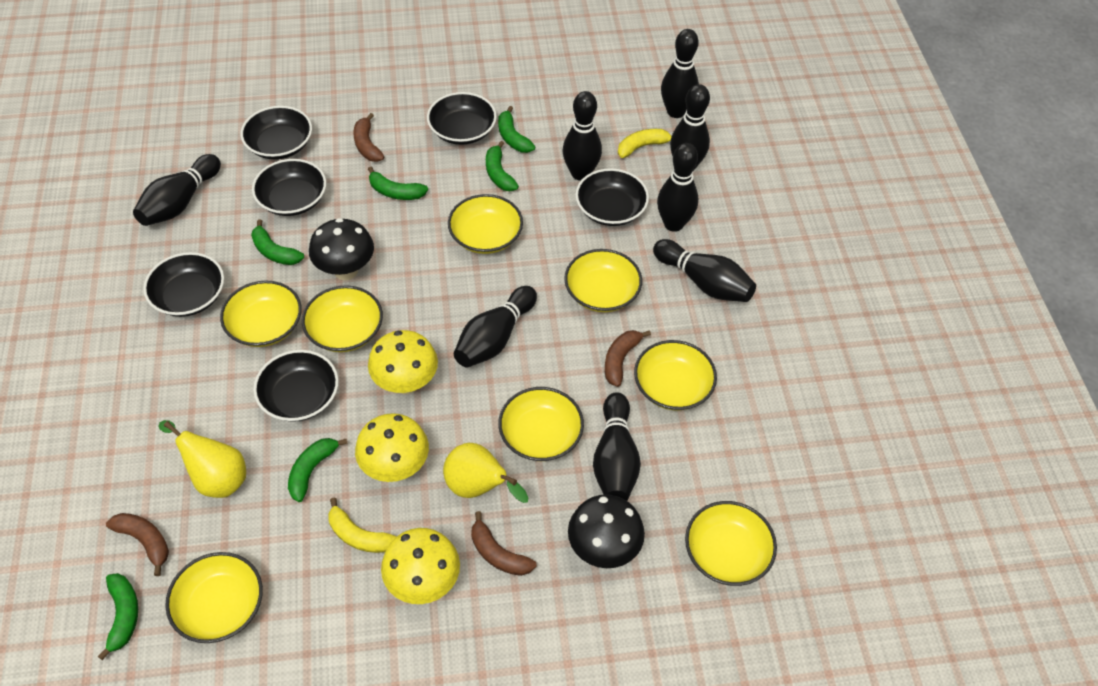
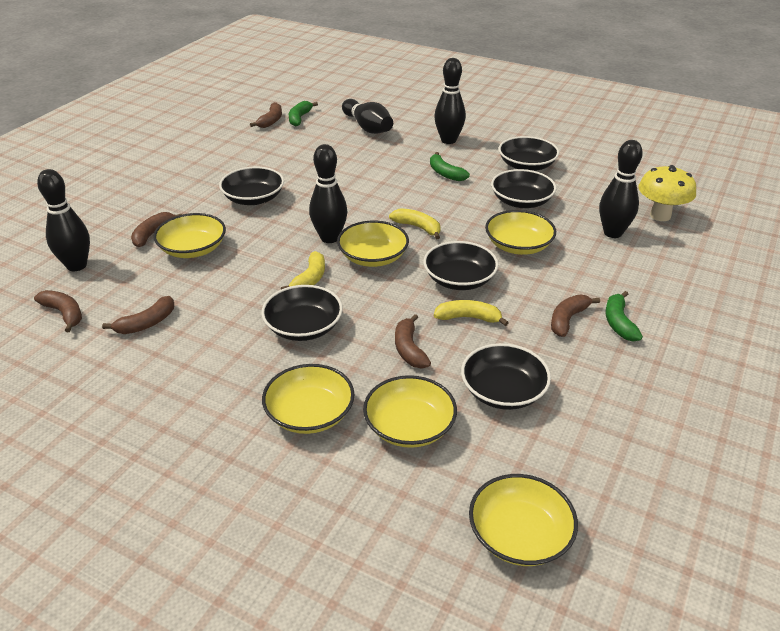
black bowling pin: 8 -> 5
black mushroom: 2 -> 0
brown banana: 4 -> 6
green banana: 6 -> 3
yellow banana: 2 -> 3
yellow bowl: 8 -> 6
yellow mushroom: 3 -> 1
yellow pear: 2 -> 0

